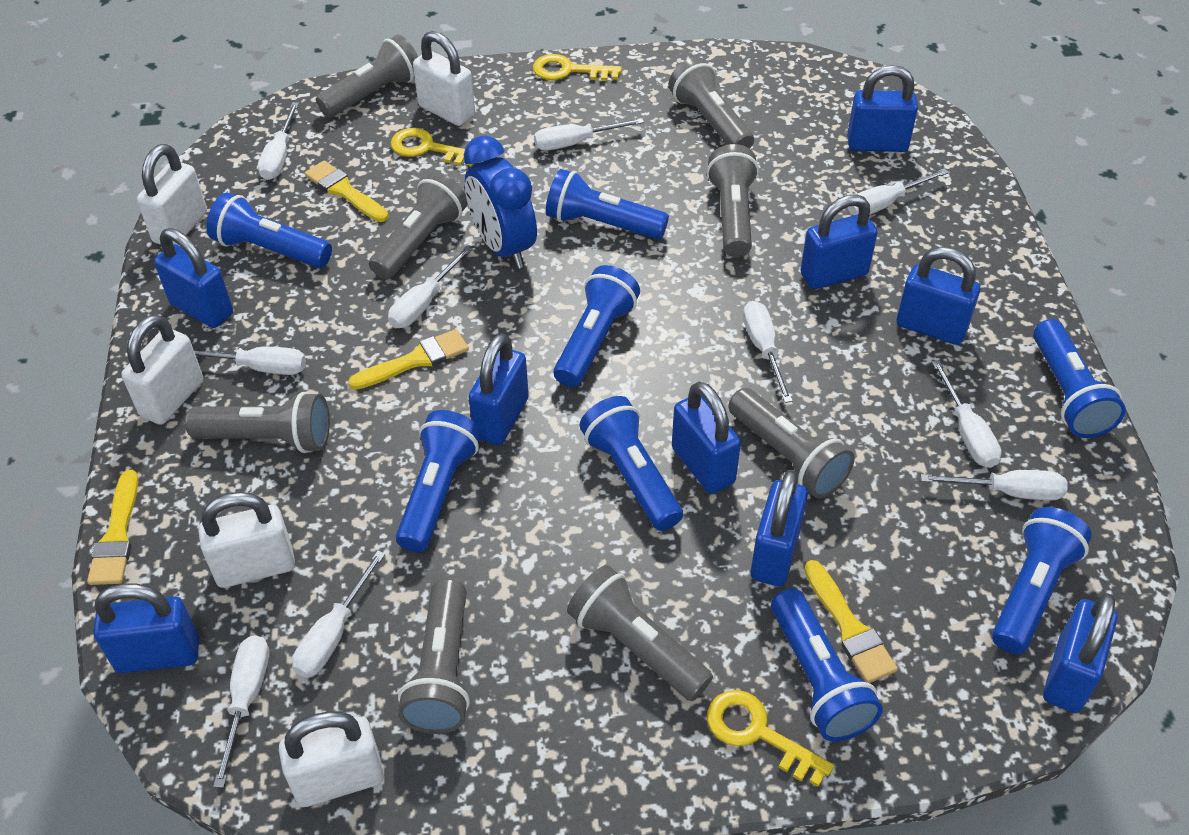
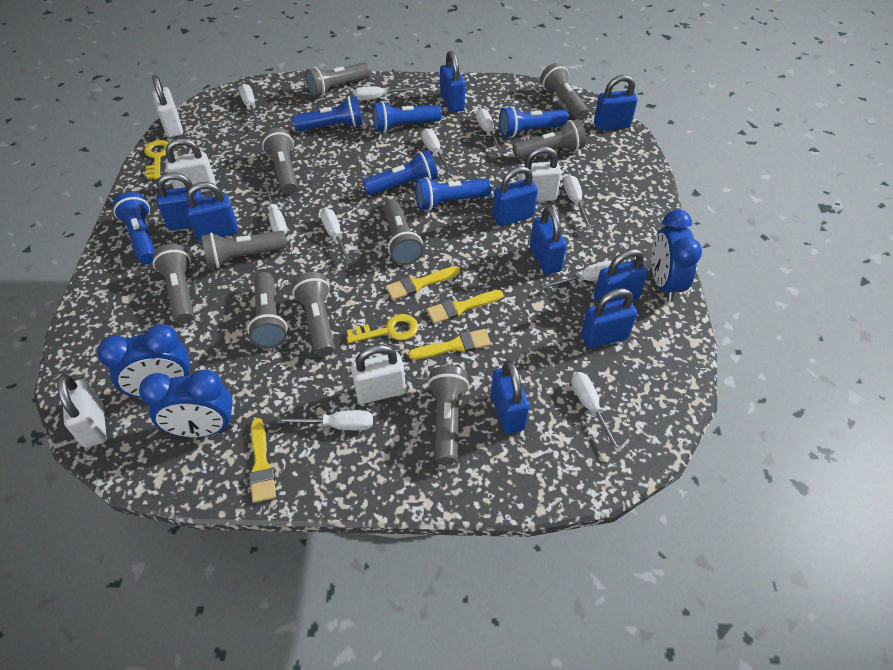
blue clock: 1 -> 3
blue flashlight: 8 -> 6
grey flashlight: 8 -> 10
yellow key: 3 -> 2

